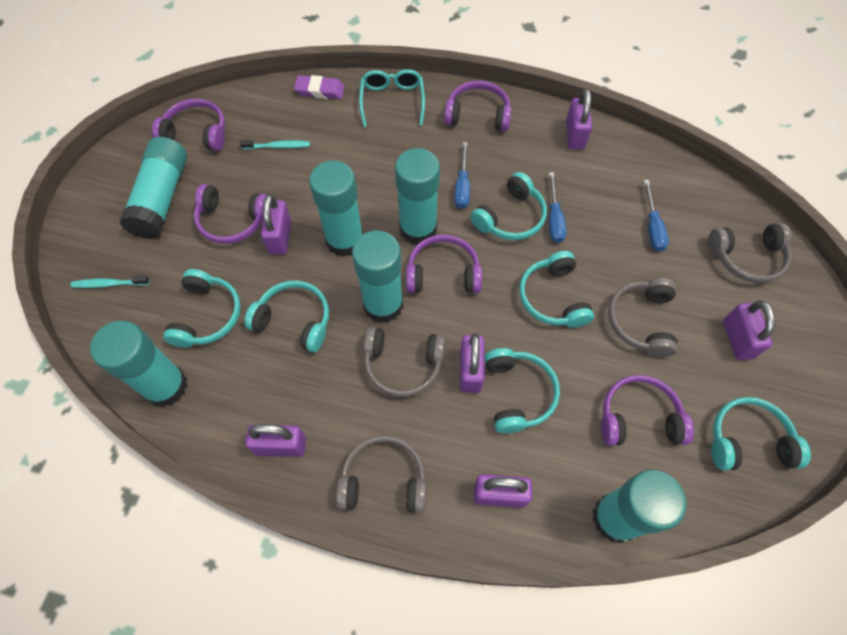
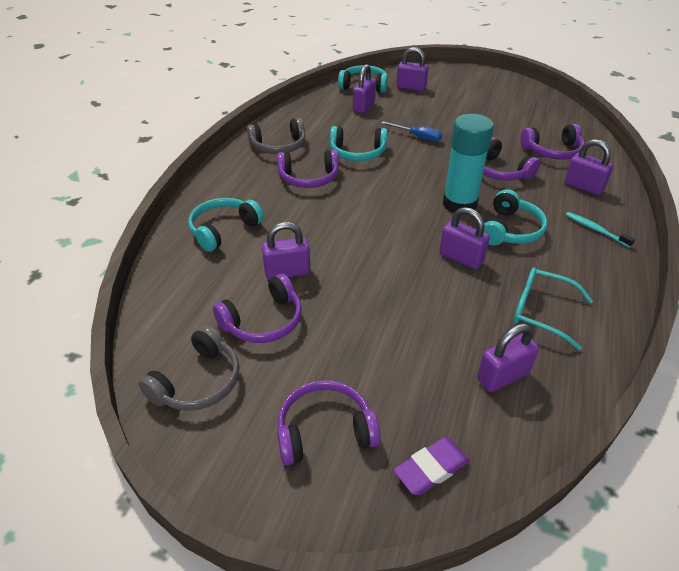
blue screwdriver: 3 -> 1
grey headphones: 4 -> 2
turquoise glue stick: 6 -> 1
turquoise headphones: 6 -> 4
turquoise toothbrush: 2 -> 1

